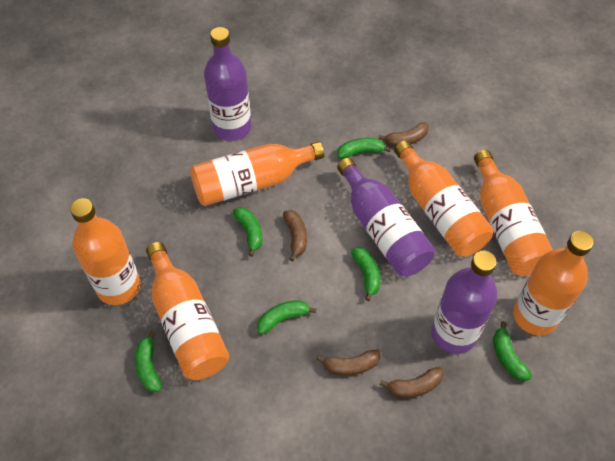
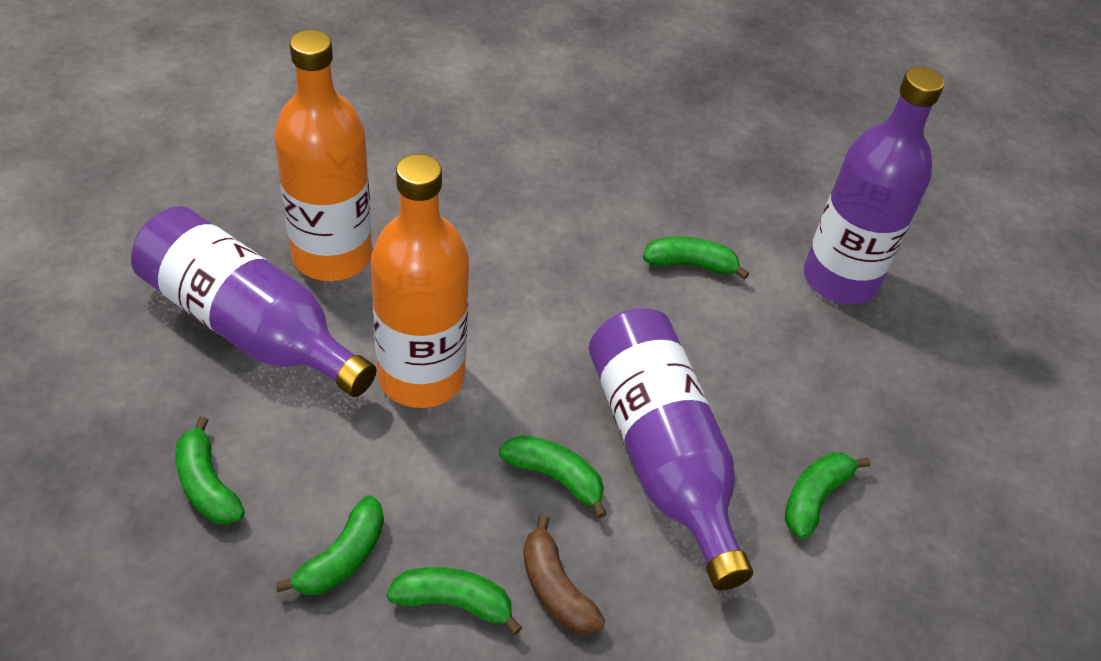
brown banana: 4 -> 1
orange bottle: 6 -> 2

